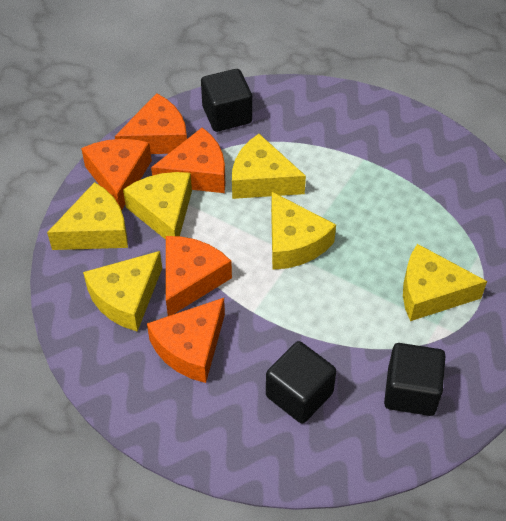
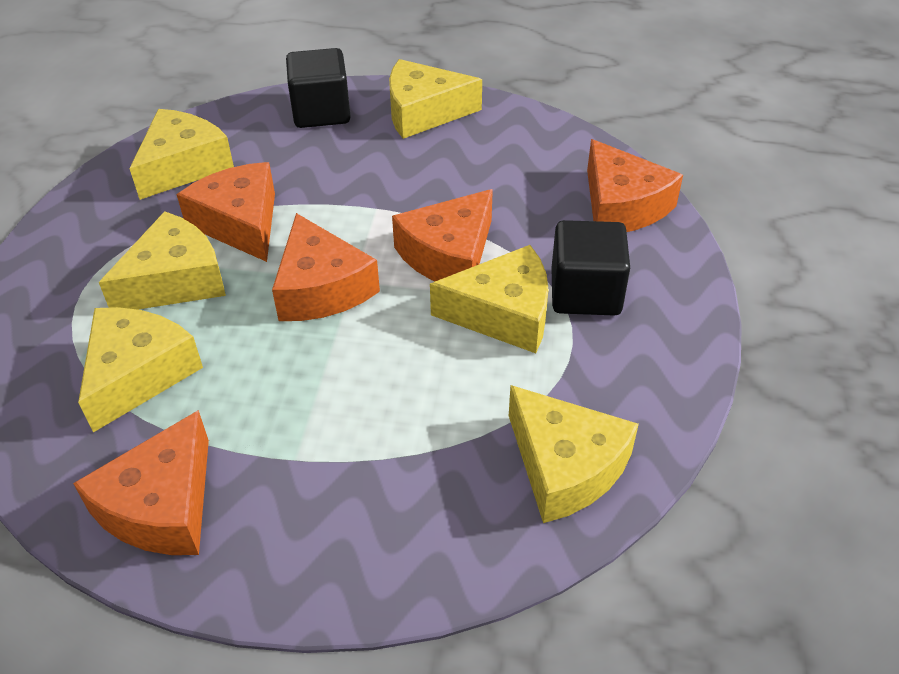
black cube: 3 -> 2

